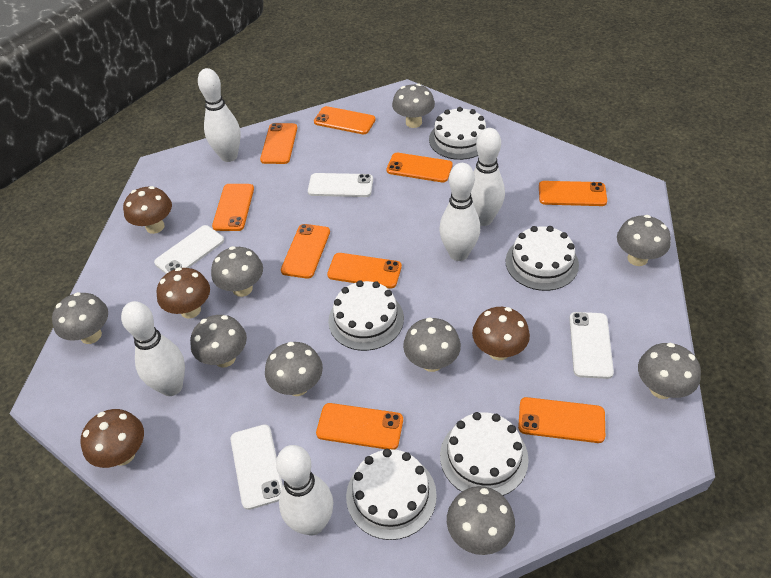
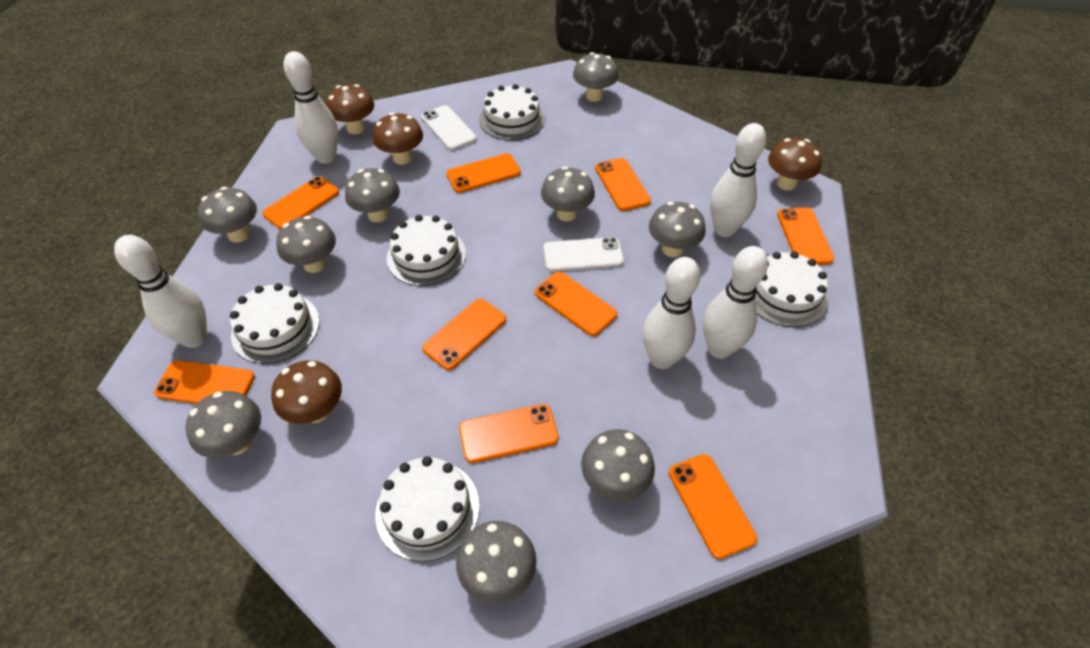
white phone: 4 -> 2

